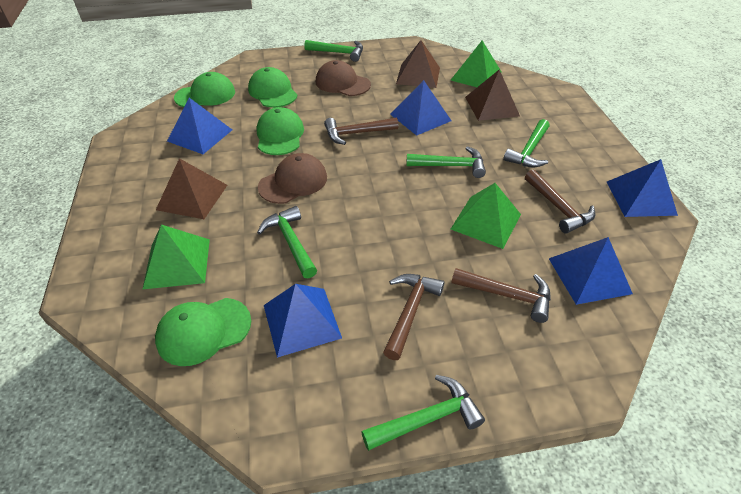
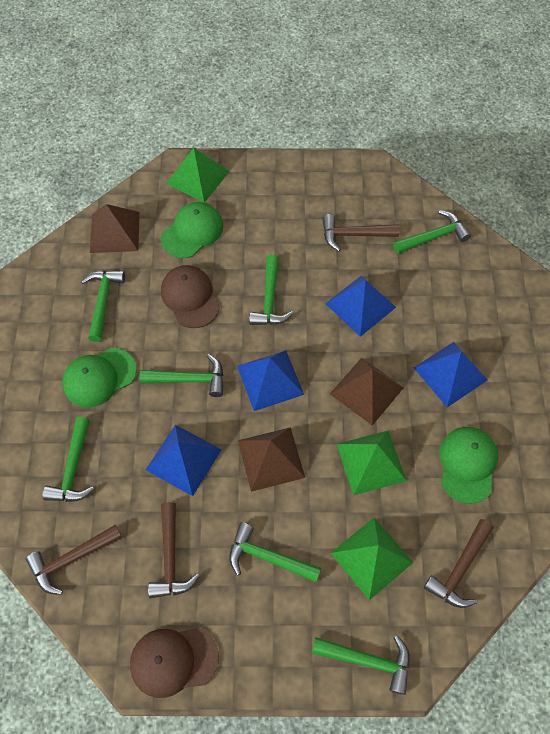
blue pyramid: 5 -> 4
green cap: 4 -> 3
green hammer: 5 -> 7

